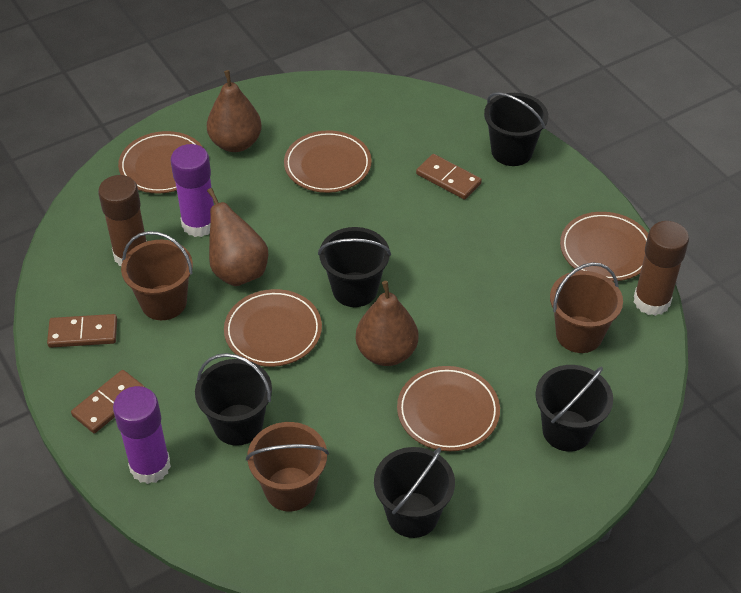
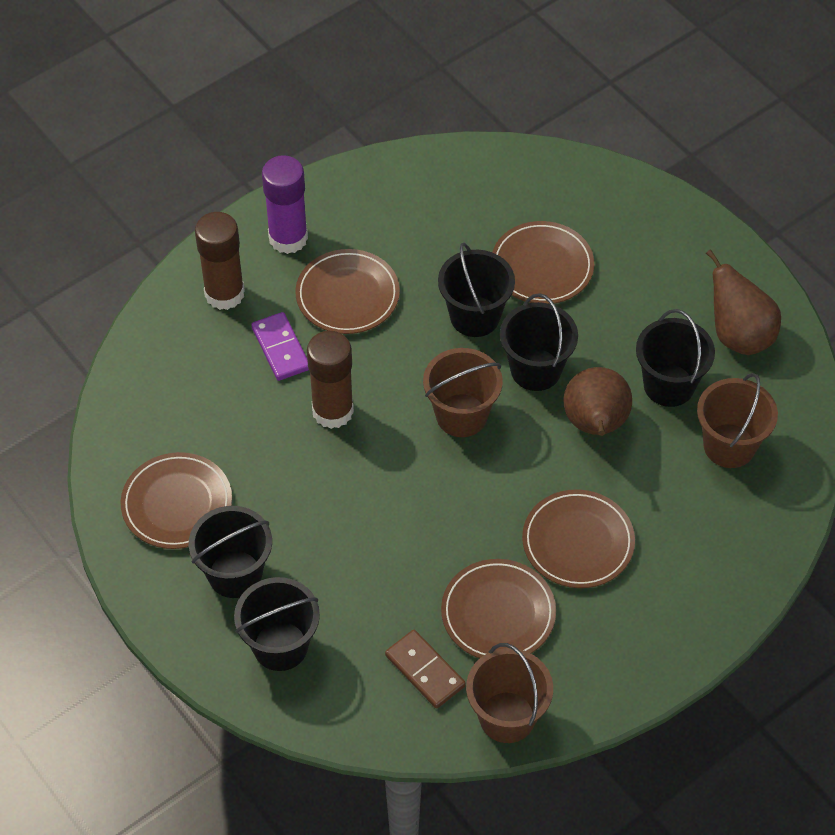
brown domino: 3 -> 1
brown pear: 3 -> 2
purple domino: 0 -> 1
purple glue stick: 2 -> 1

